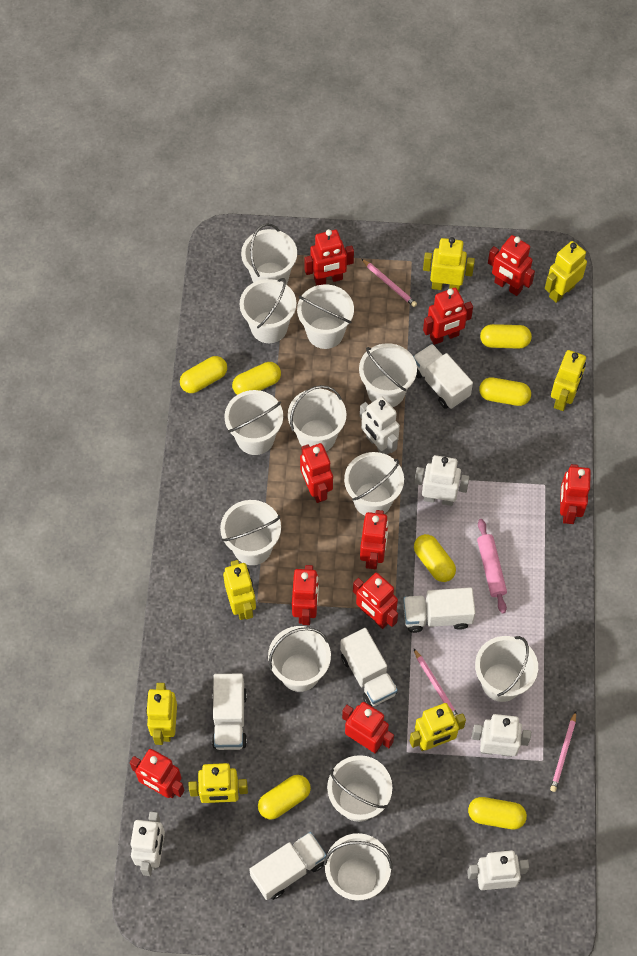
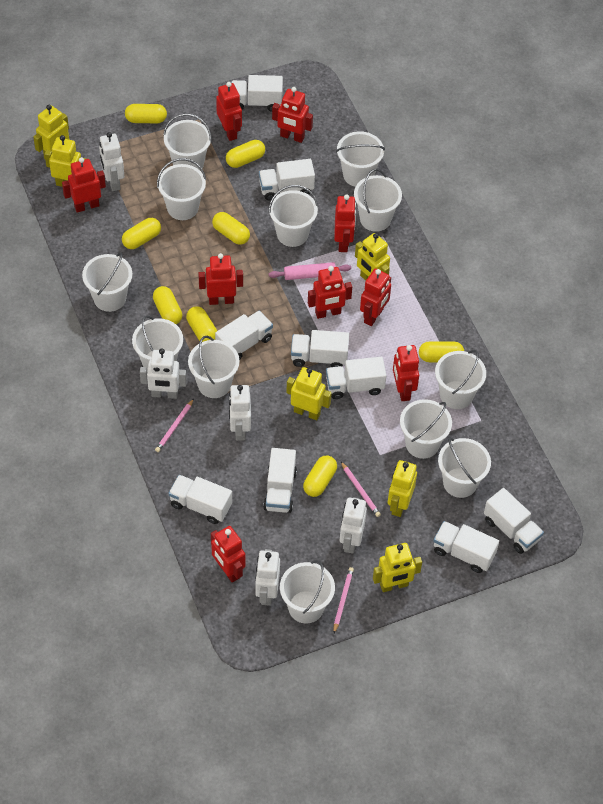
red robot: 10 -> 9
white truck: 5 -> 9
yellow capsule: 7 -> 8
yellow robot: 7 -> 6

